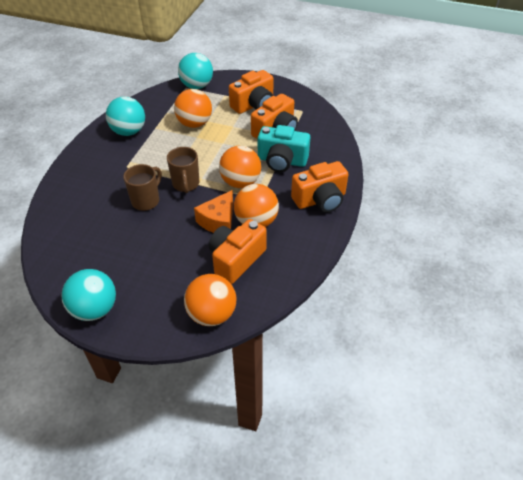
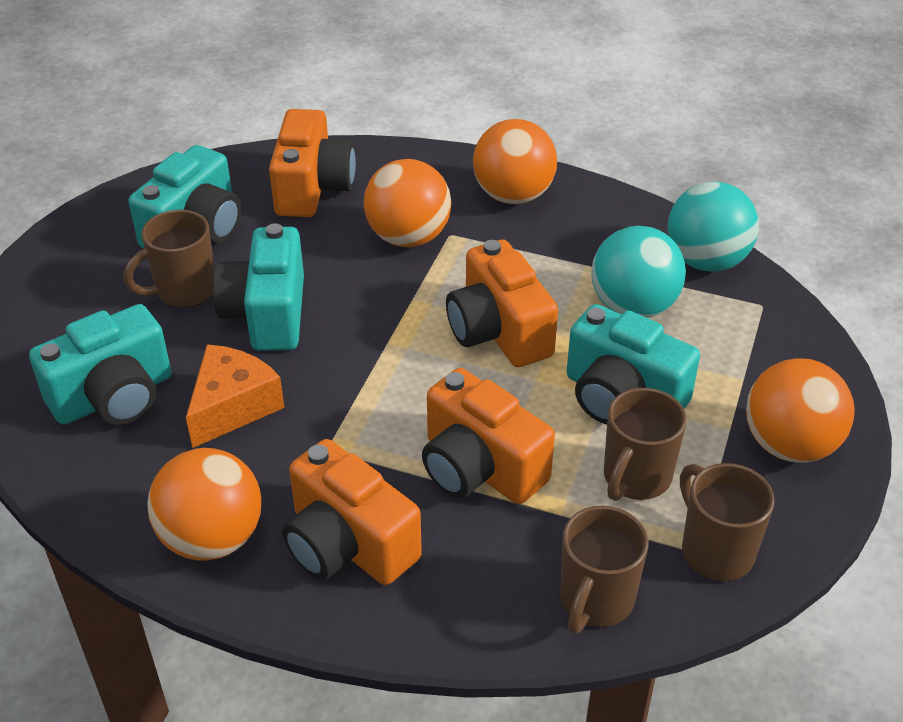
brown mug: 2 -> 4
turquoise ball: 3 -> 2
turquoise camera: 1 -> 4

